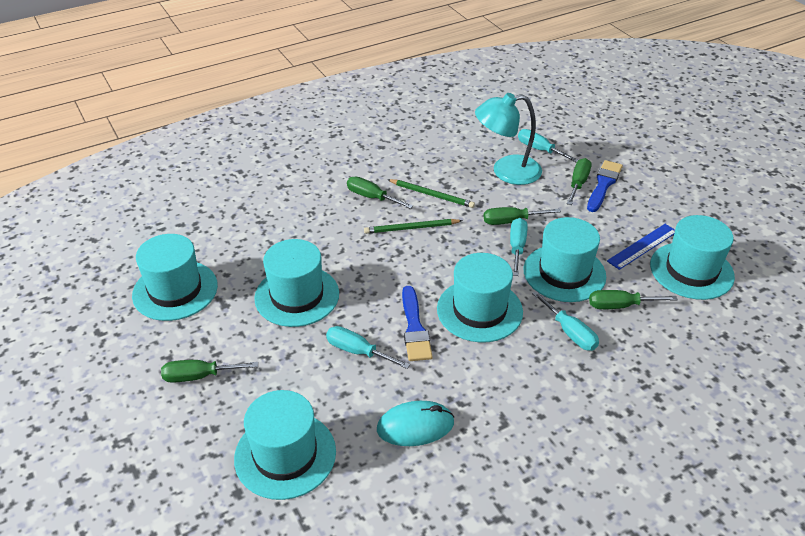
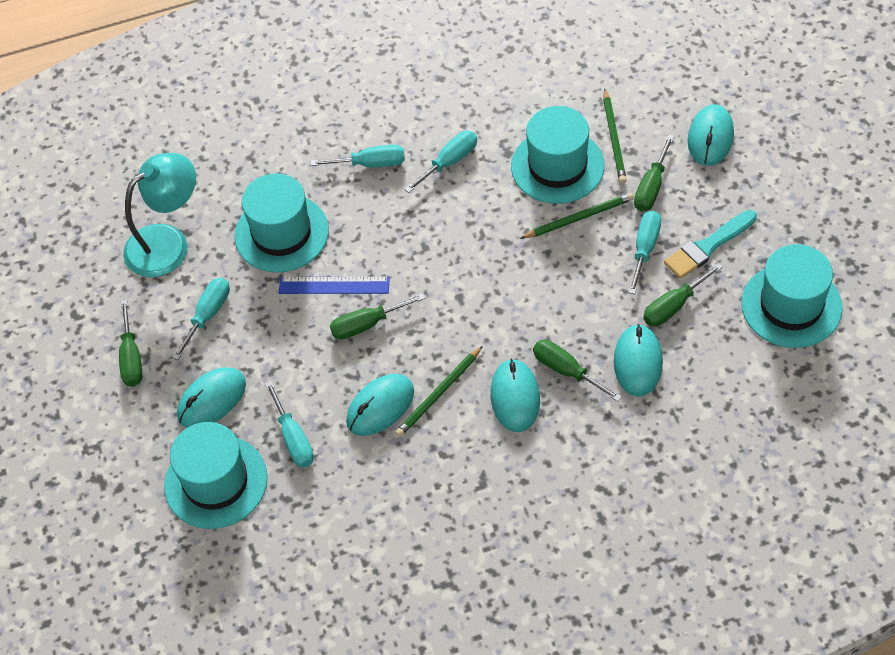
blue brush: 2 -> 0
green pencil: 2 -> 3
turquoise brush: 0 -> 1
turquoise hat: 6 -> 4
turquoise mouse: 1 -> 5
turquoise screwdriver: 4 -> 5

